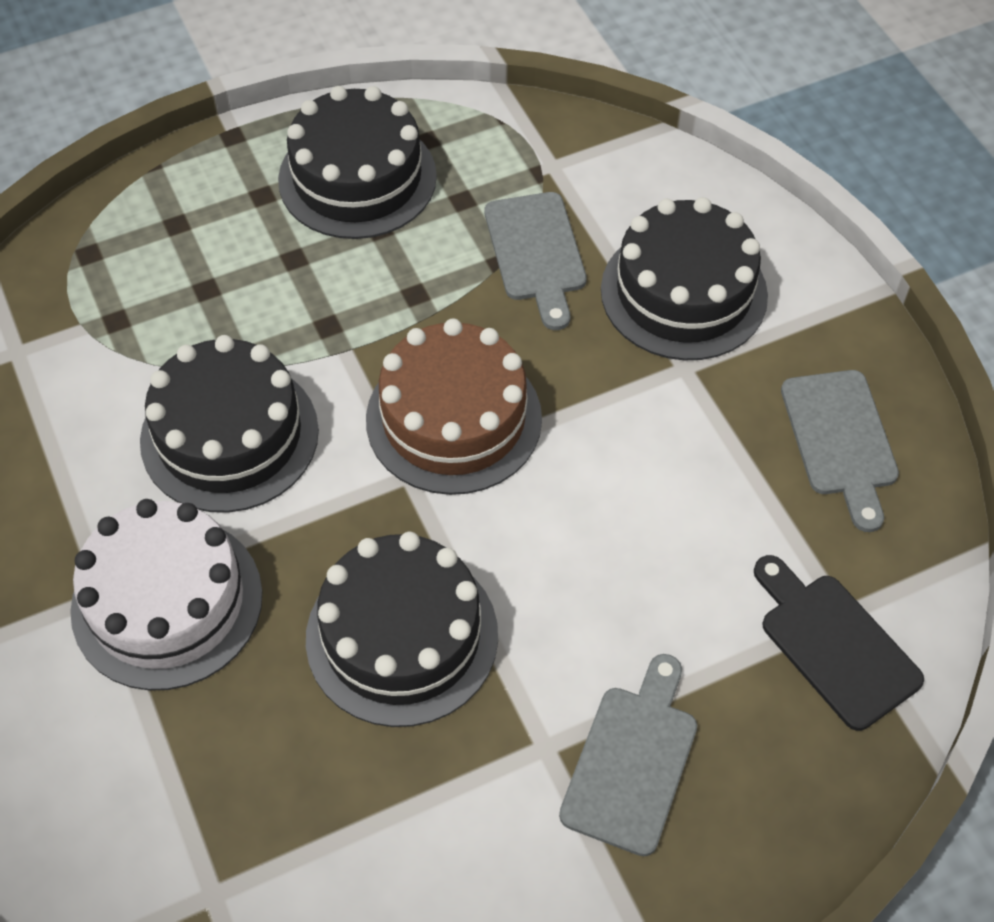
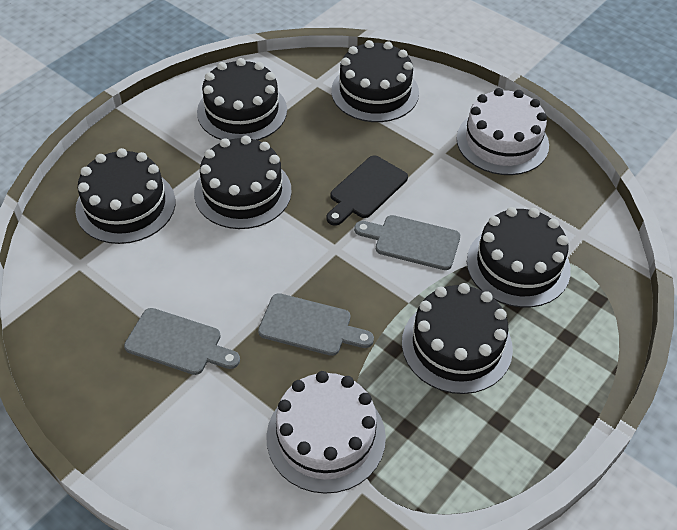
black cake: 4 -> 6
brown cake: 1 -> 0
white cake: 1 -> 2

